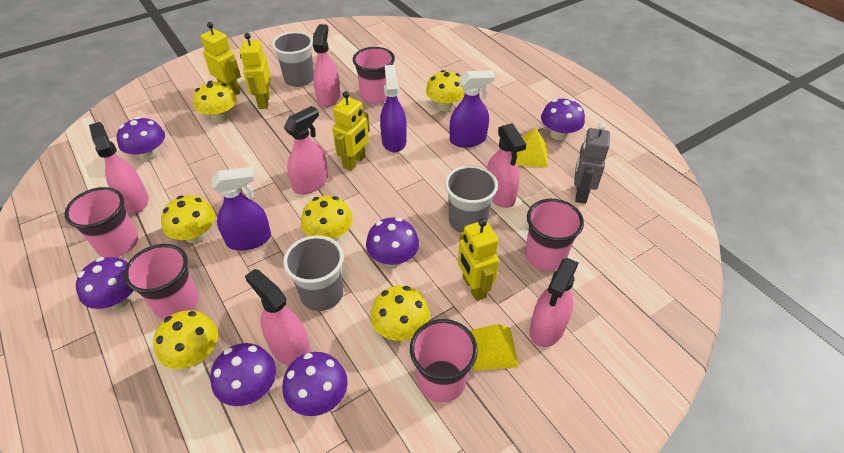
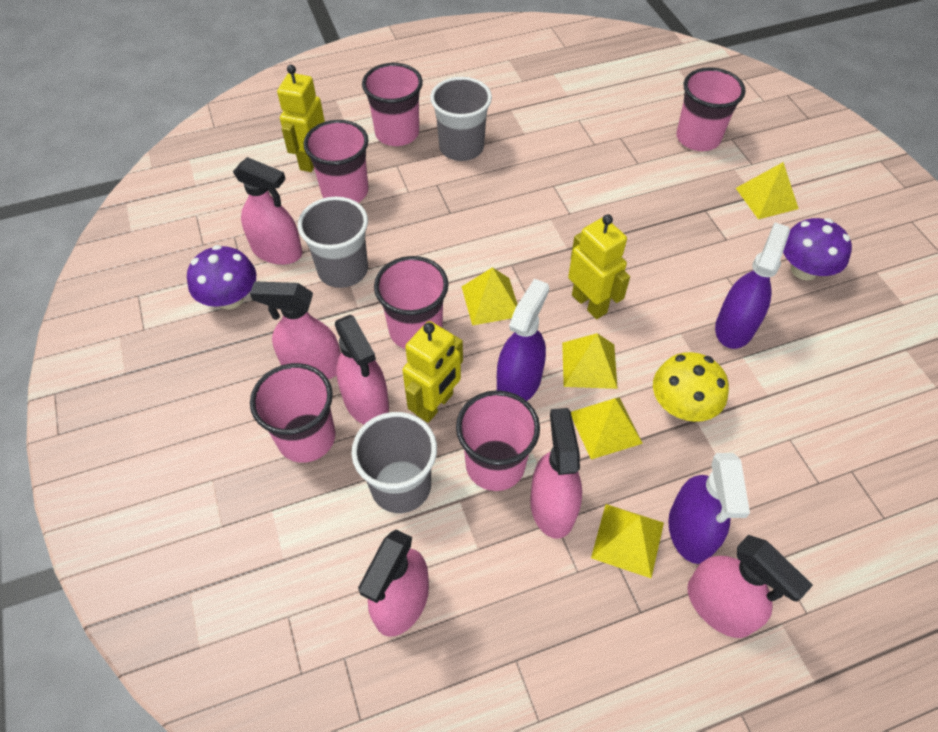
grey robot: 1 -> 0
pink cup: 5 -> 6
purple mushroom: 6 -> 2
yellow mushroom: 6 -> 1
yellow pyramid: 2 -> 5
yellow robot: 4 -> 3

